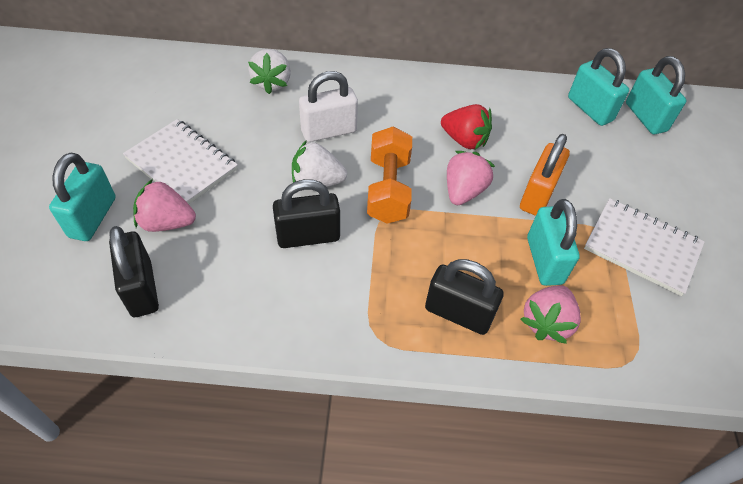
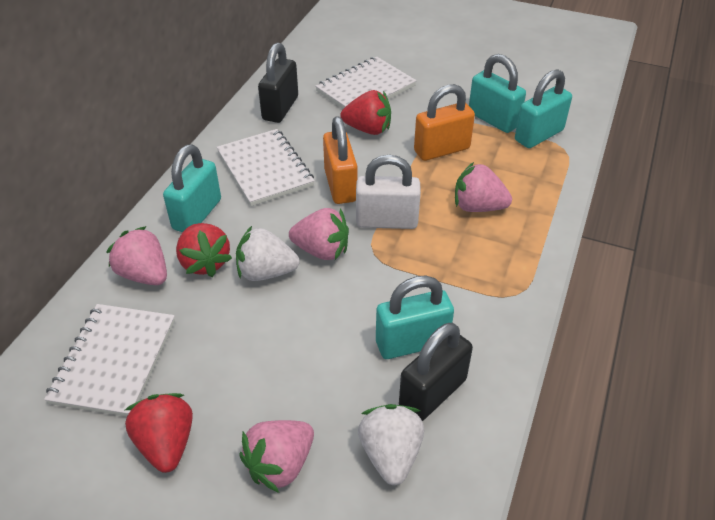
black padlock: 3 -> 2
orange dumbbell: 1 -> 0
orange padlock: 1 -> 2
pink strawberry: 3 -> 4
red strawberry: 1 -> 3
white notebook: 2 -> 3

